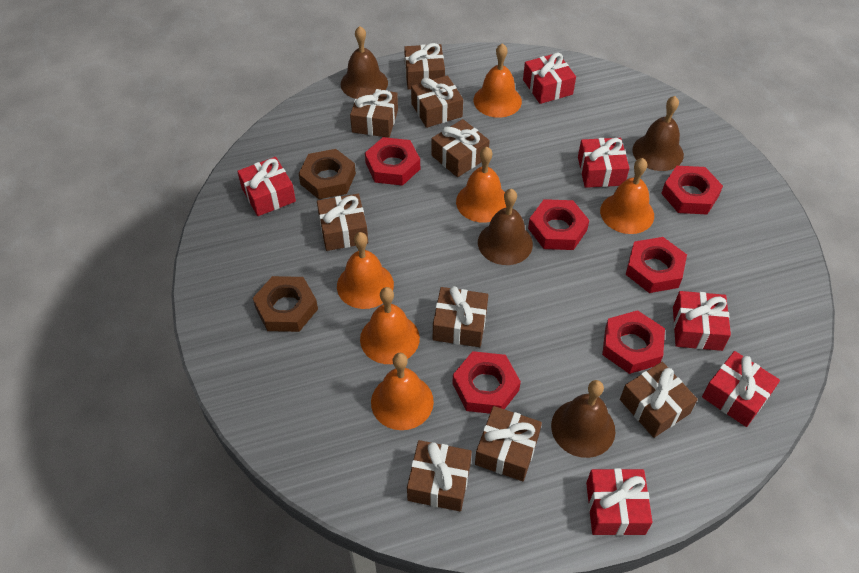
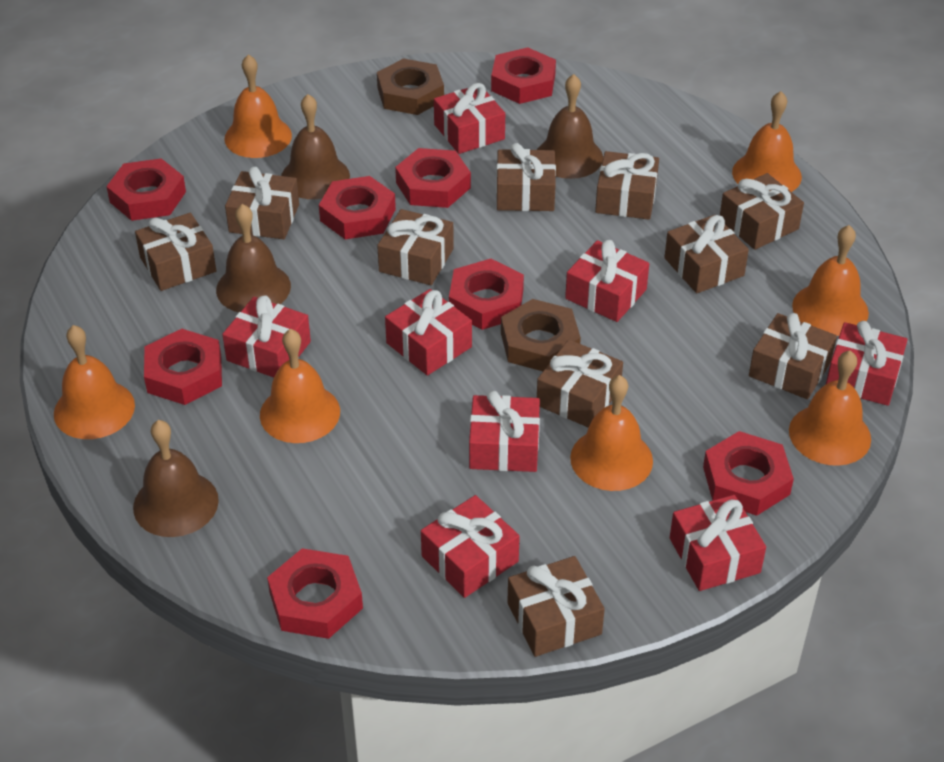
brown gift: 9 -> 10
orange bell: 6 -> 7
red gift: 6 -> 8
red nut: 6 -> 8

